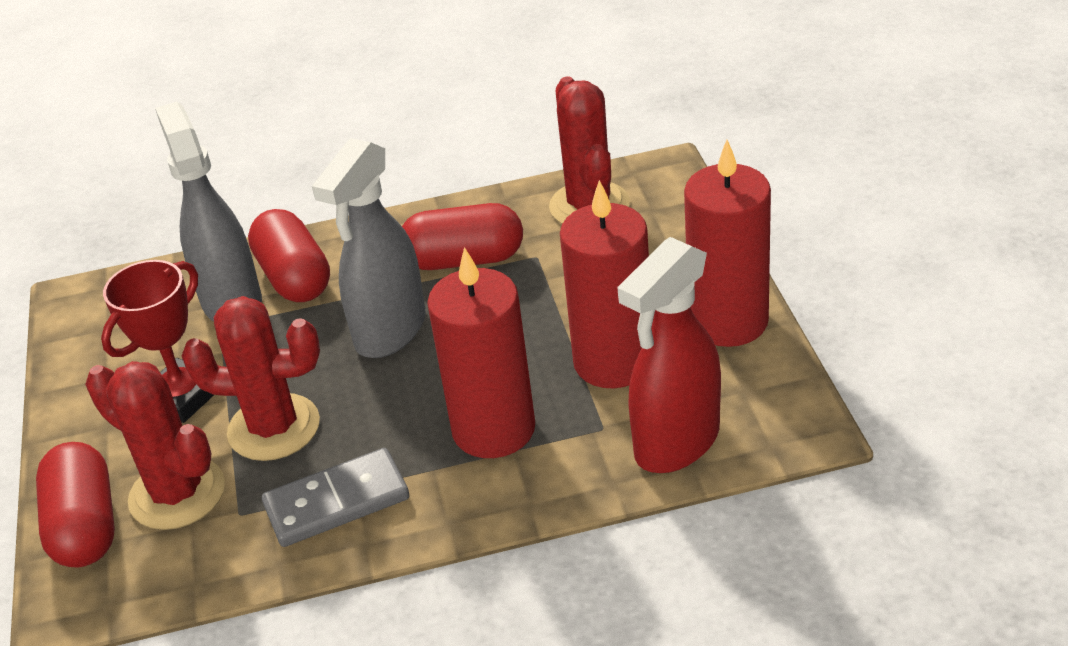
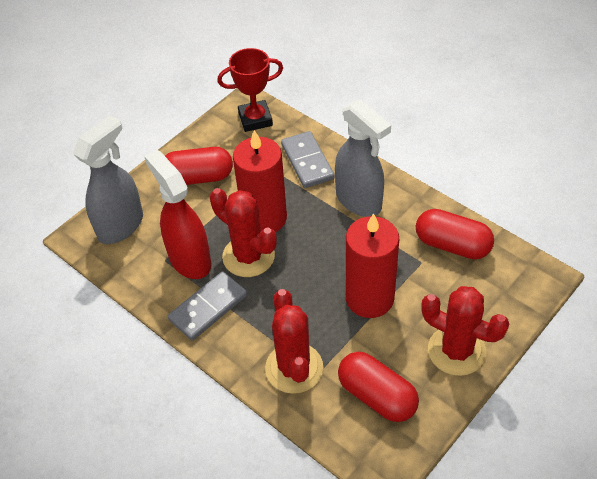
grey domino: 1 -> 2
red candle: 3 -> 2

